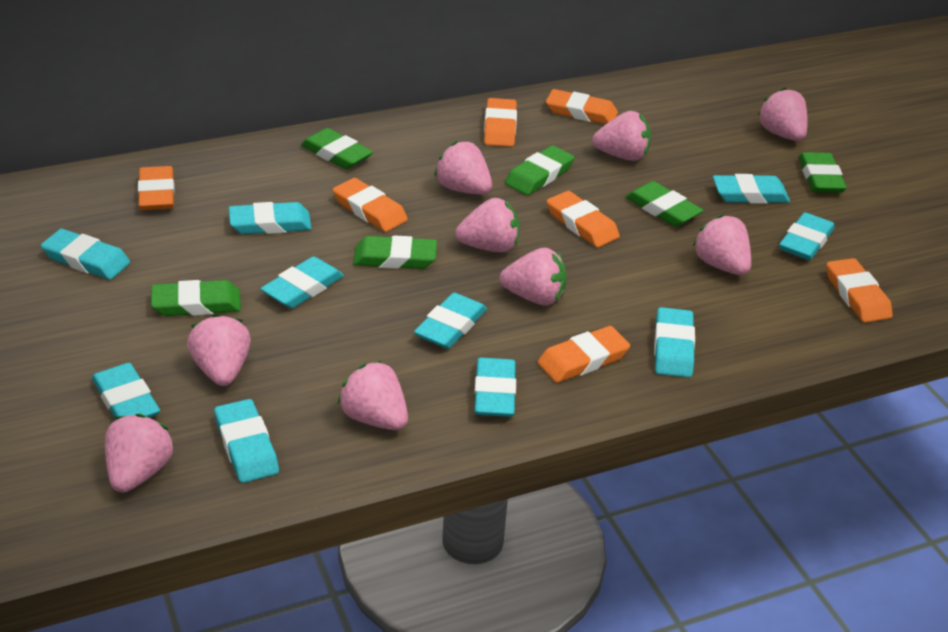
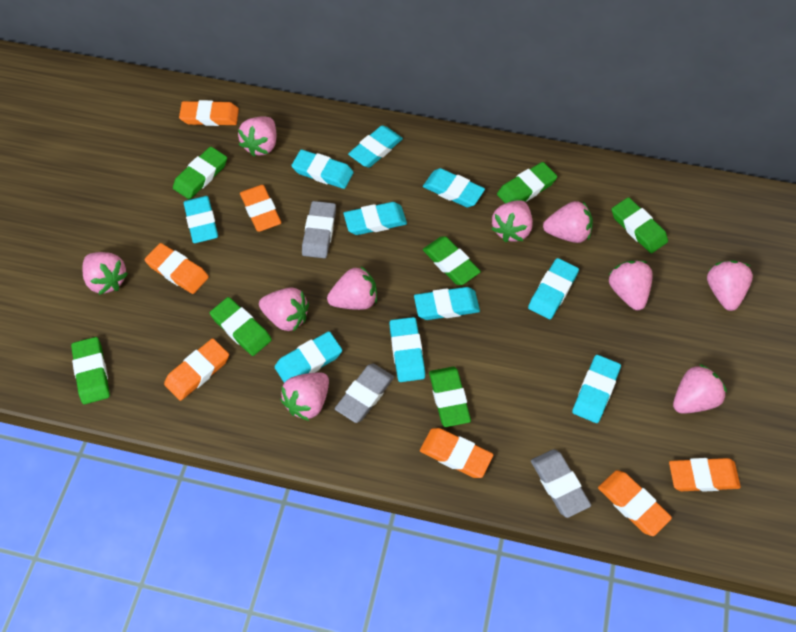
green eraser: 6 -> 7
grey eraser: 0 -> 3
pink strawberry: 9 -> 10

